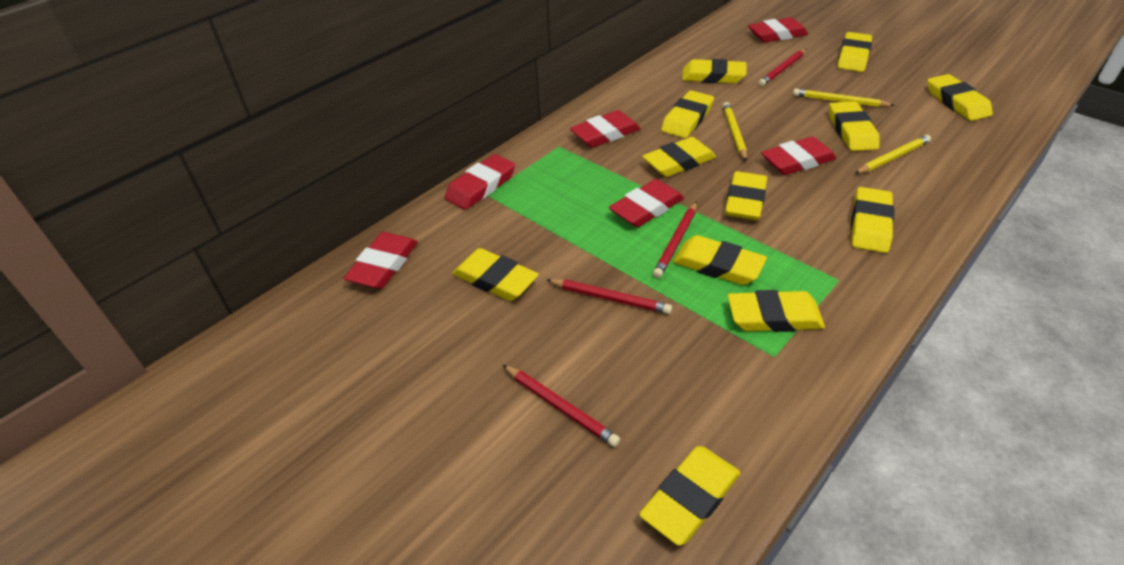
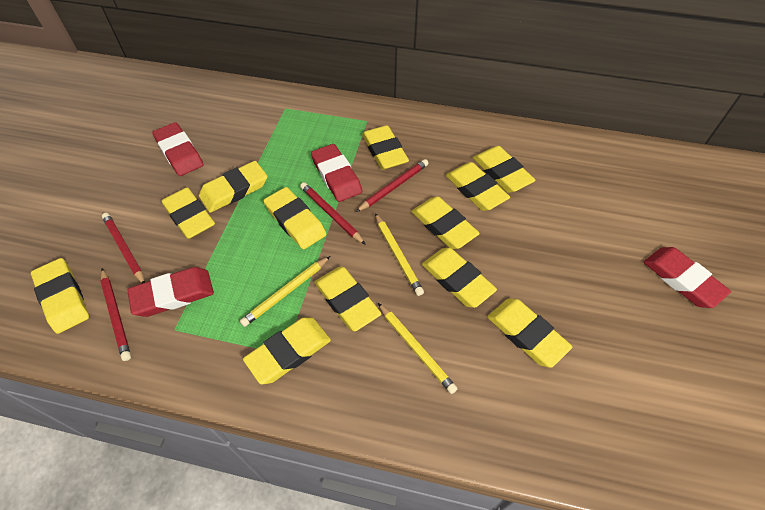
red eraser: 6 -> 4

